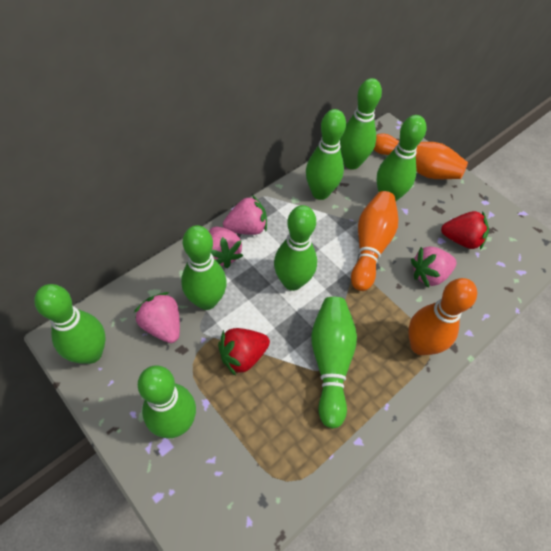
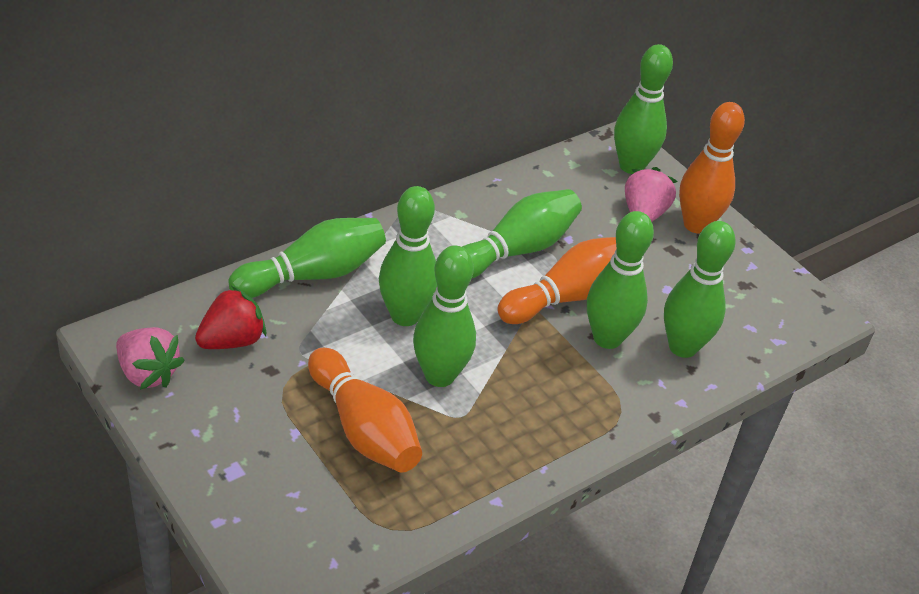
green bowling pin: 8 -> 7
pink strawberry: 4 -> 2
red strawberry: 2 -> 1

